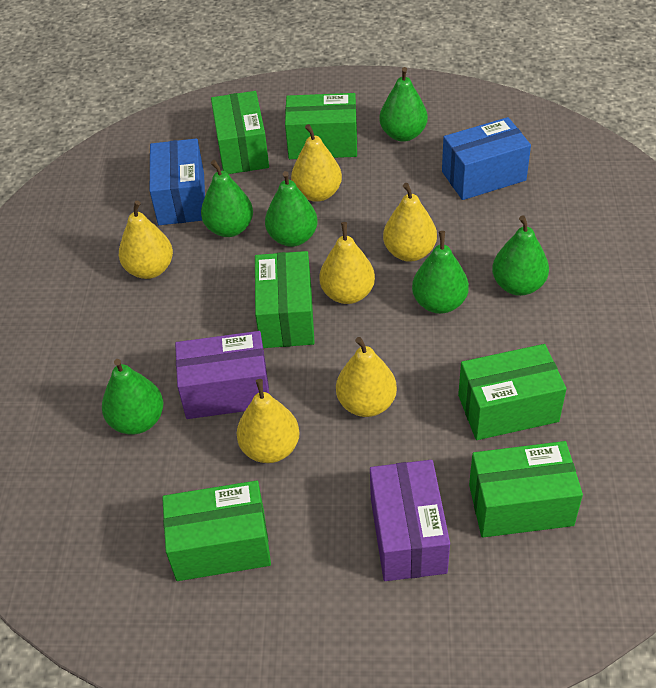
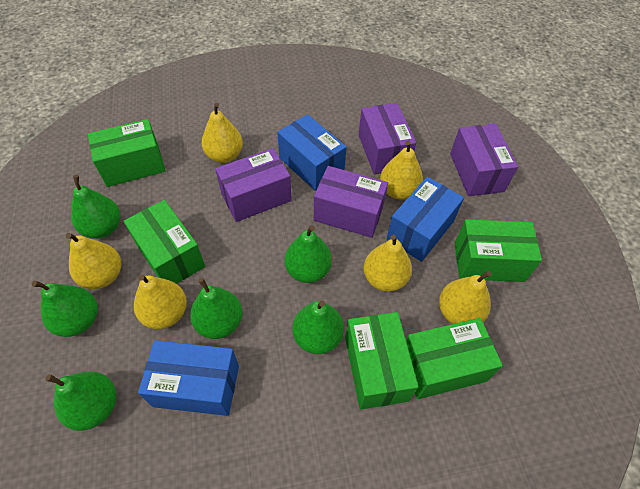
blue box: 2 -> 3
green box: 6 -> 5
purple box: 2 -> 4

